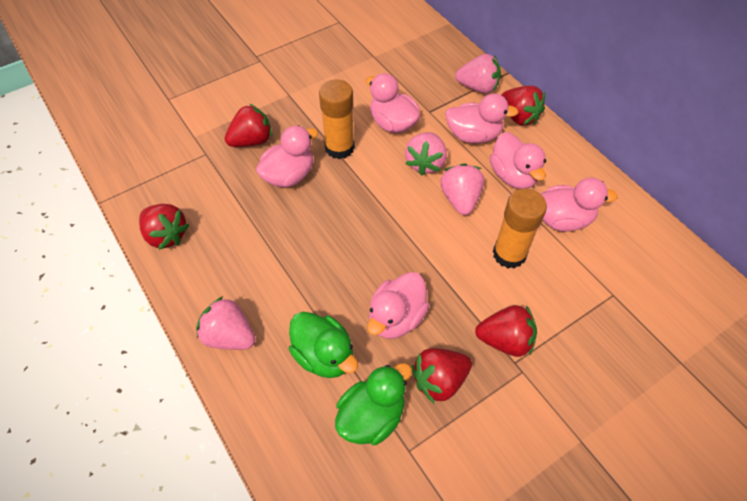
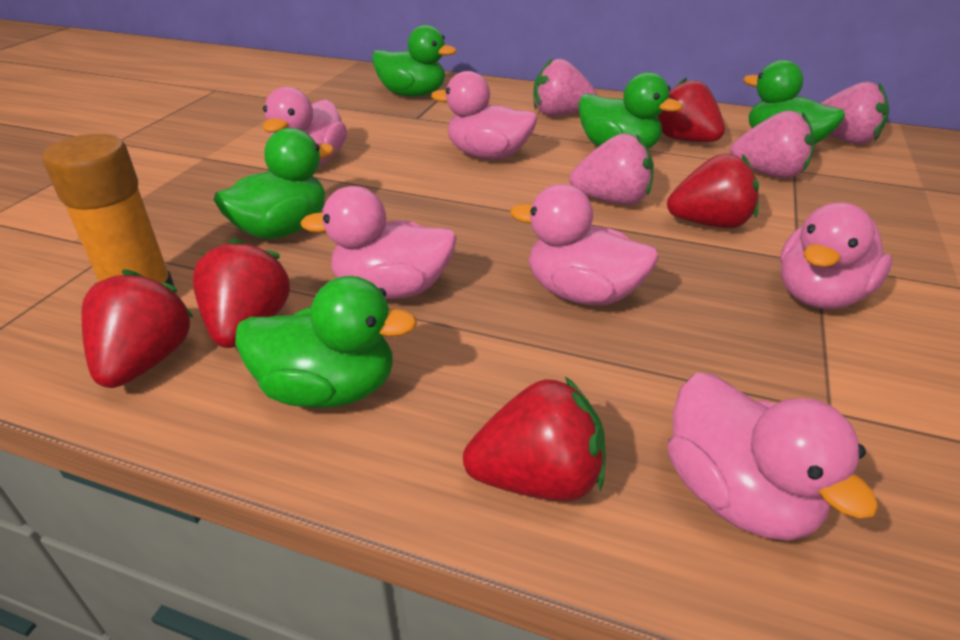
green duck: 2 -> 5
orange glue stick: 2 -> 1

